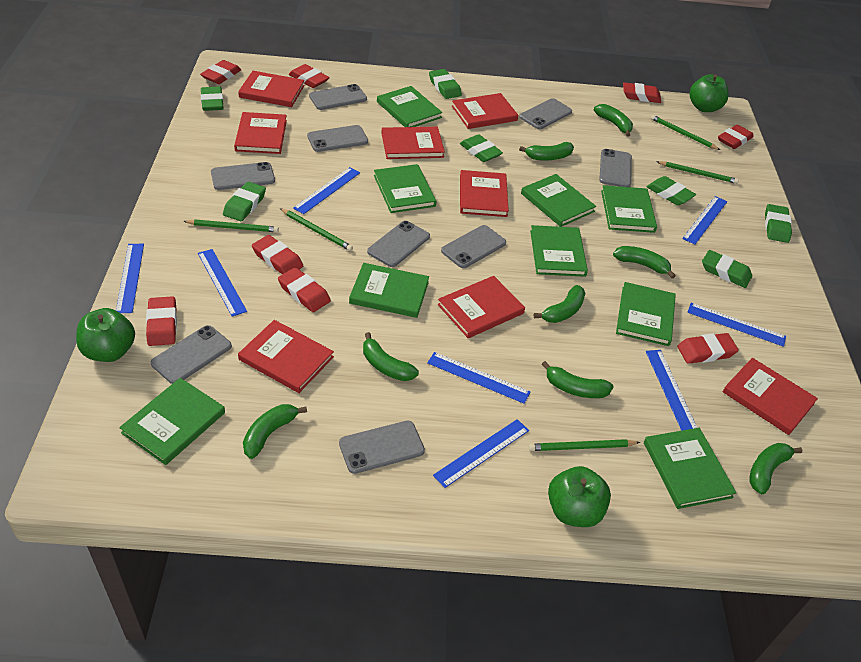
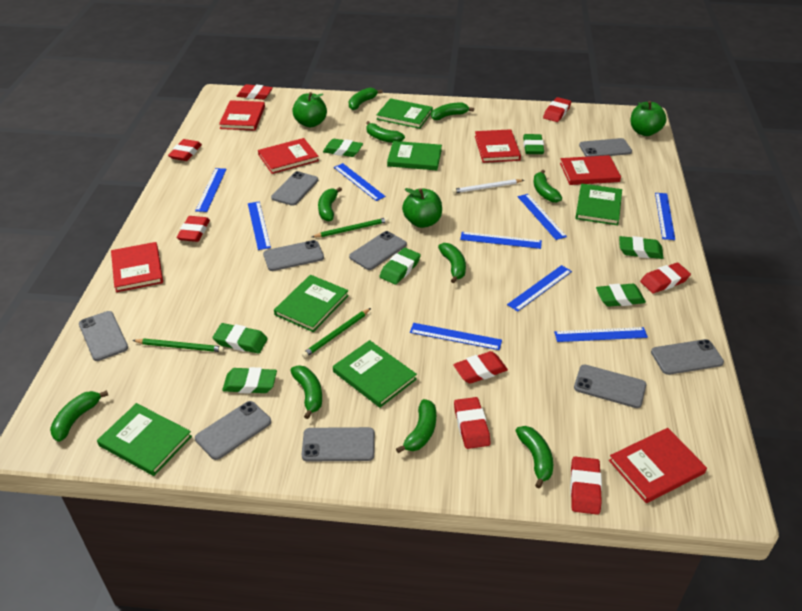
blue ruler: 8 -> 9
green banana: 8 -> 10
green book: 9 -> 6
green pencil: 5 -> 3
red book: 8 -> 6
white pencil: 0 -> 1

